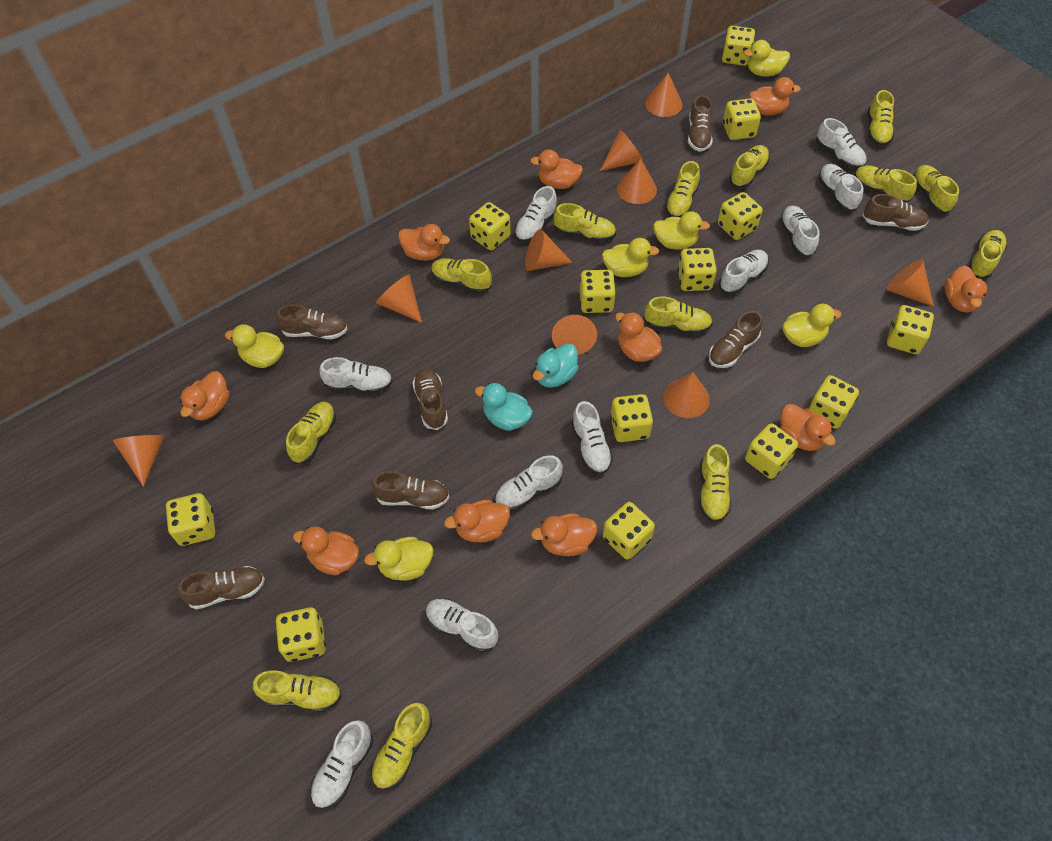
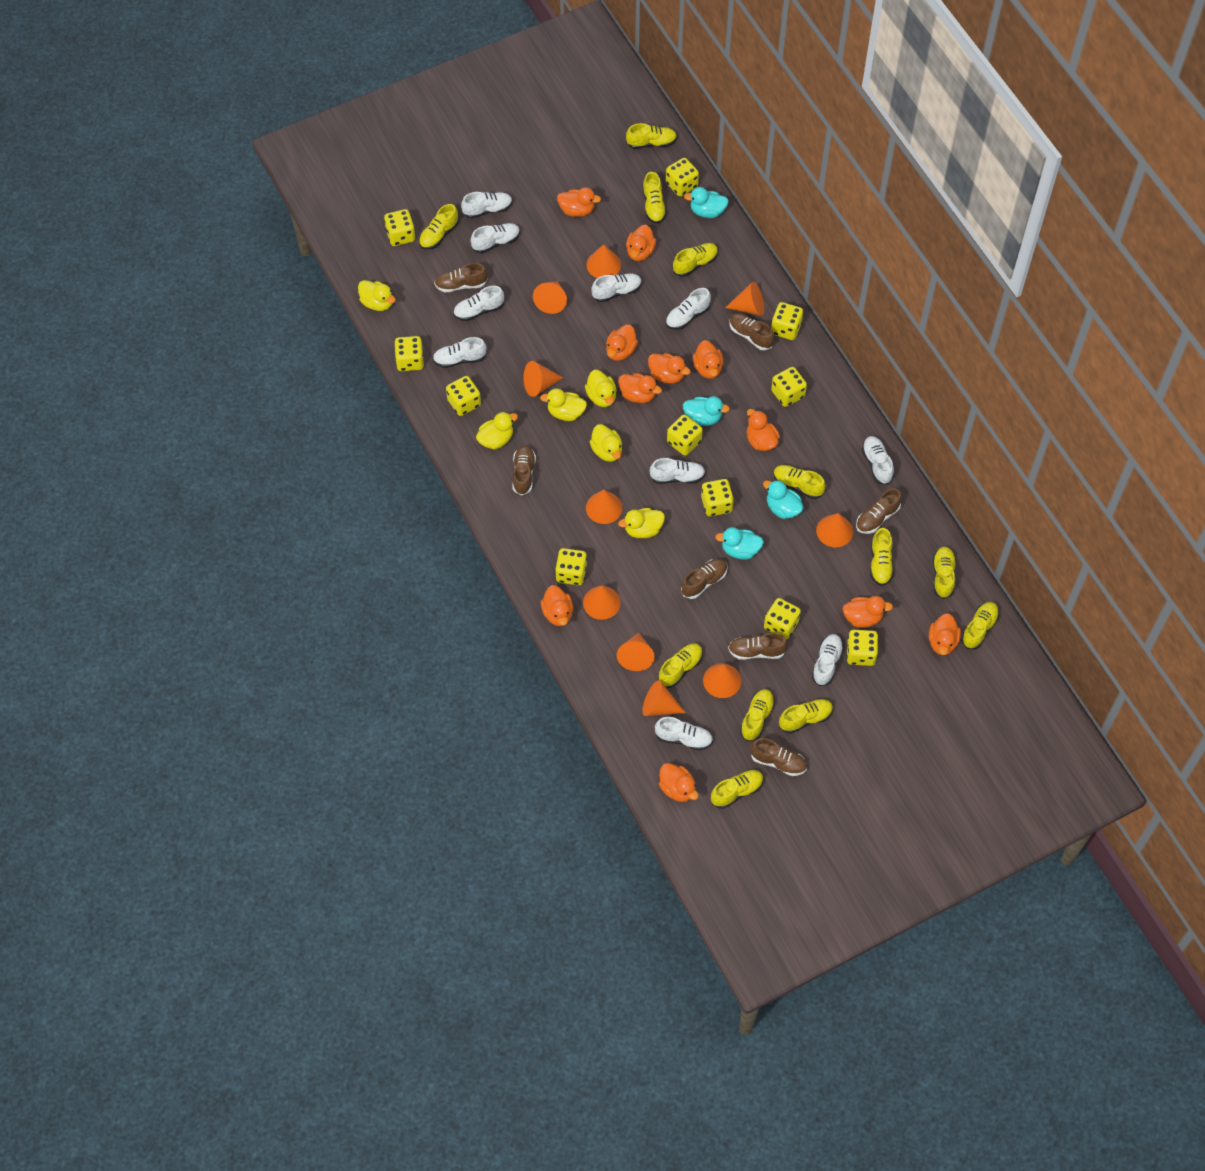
orange cone: 9 -> 10
orange duck: 10 -> 11
turquoise duck: 2 -> 4
yellow dice: 13 -> 11
yellow shoe: 13 -> 12

